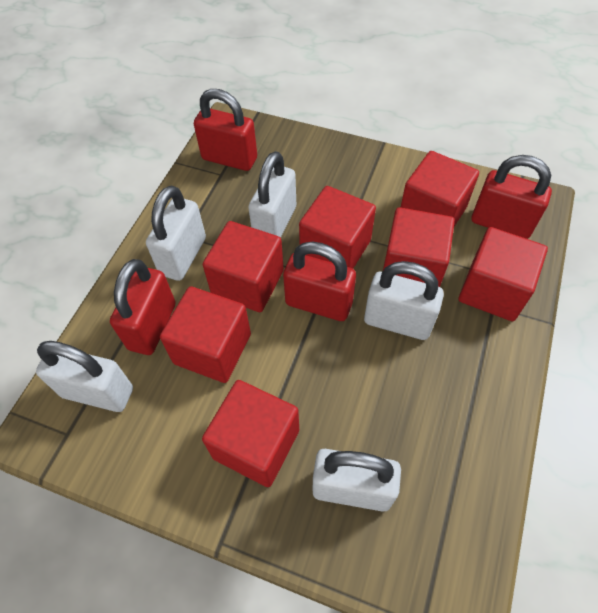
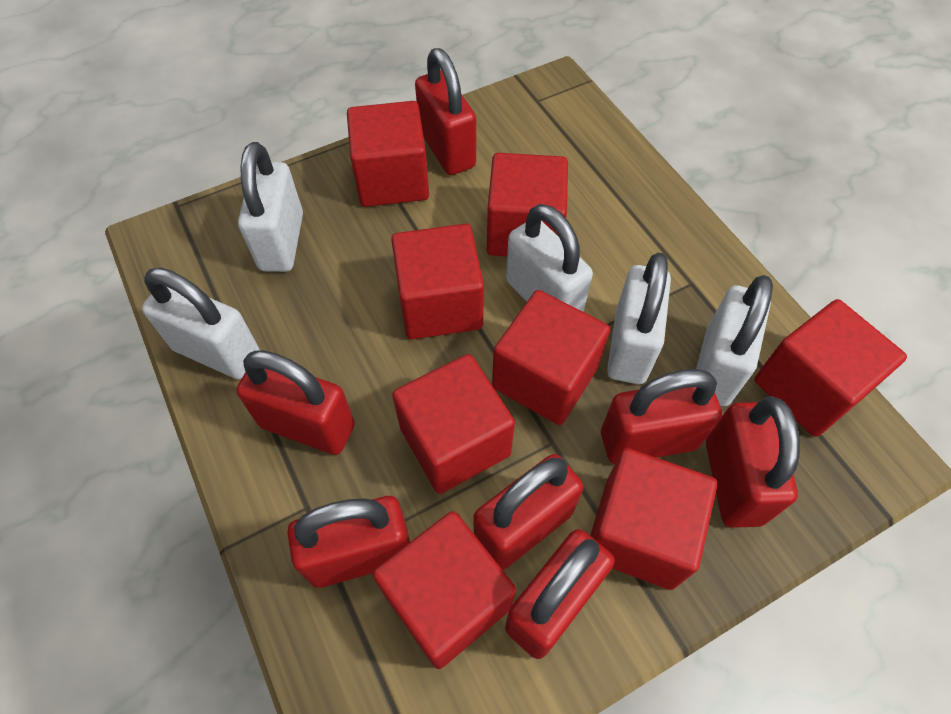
red cube: 7 -> 8
red padlock: 4 -> 7

